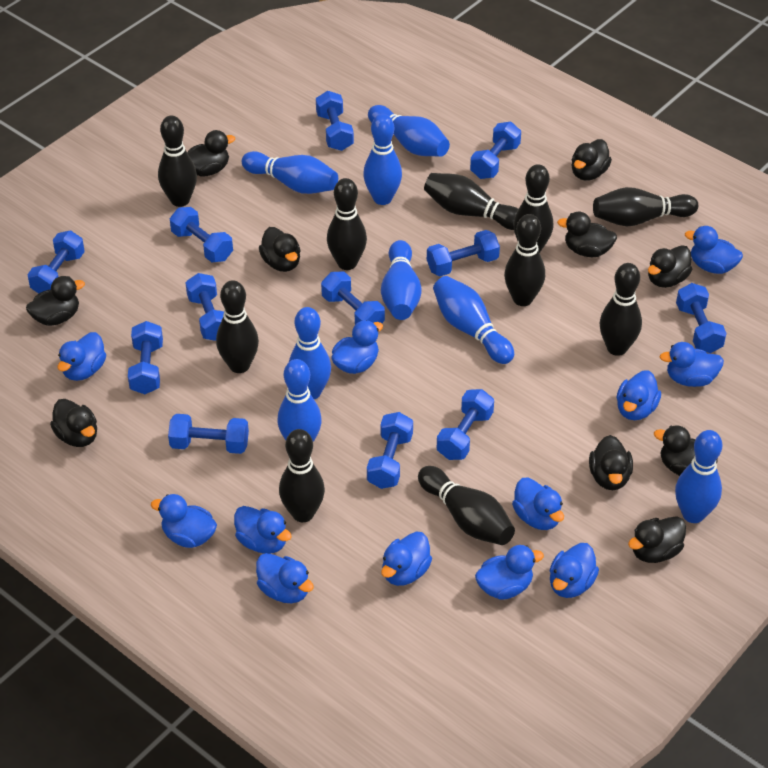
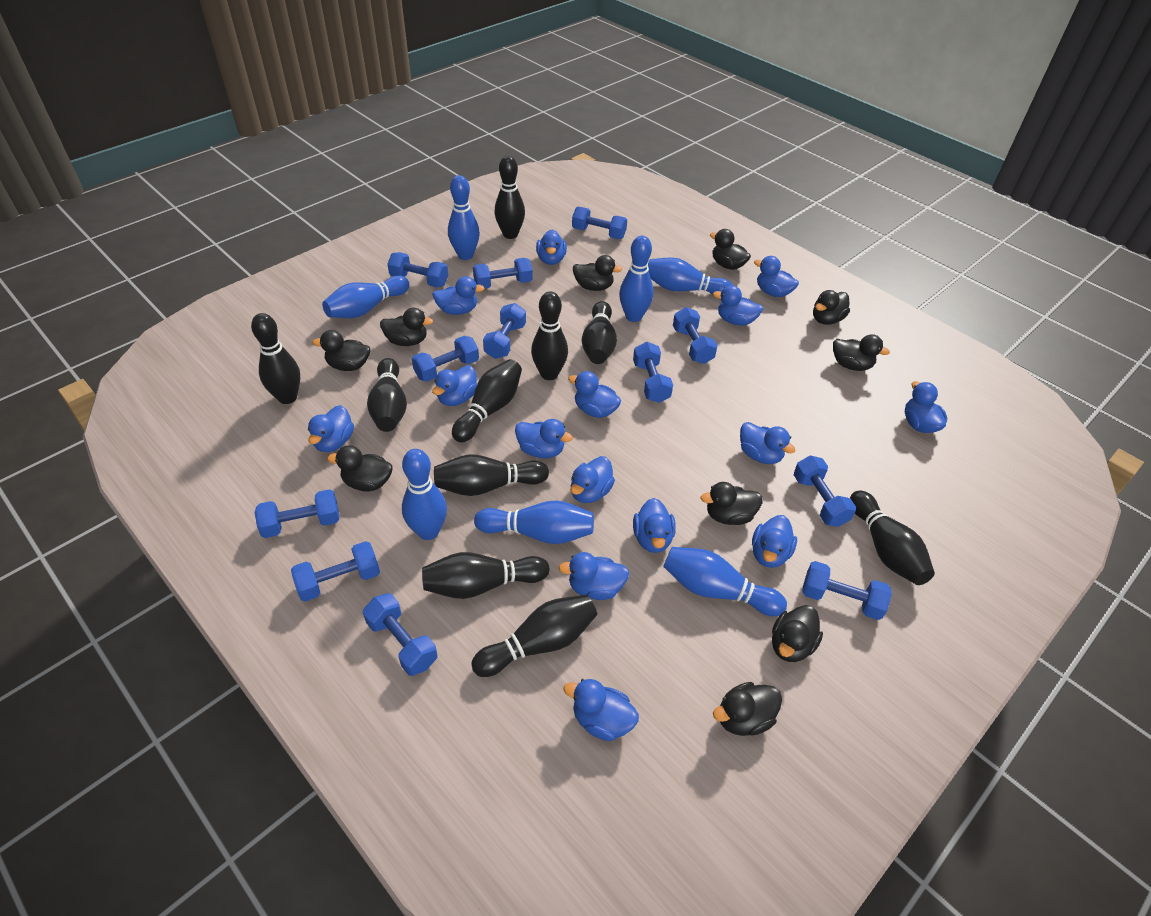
blue bowling pin: 8 -> 7
blue duck: 12 -> 15

